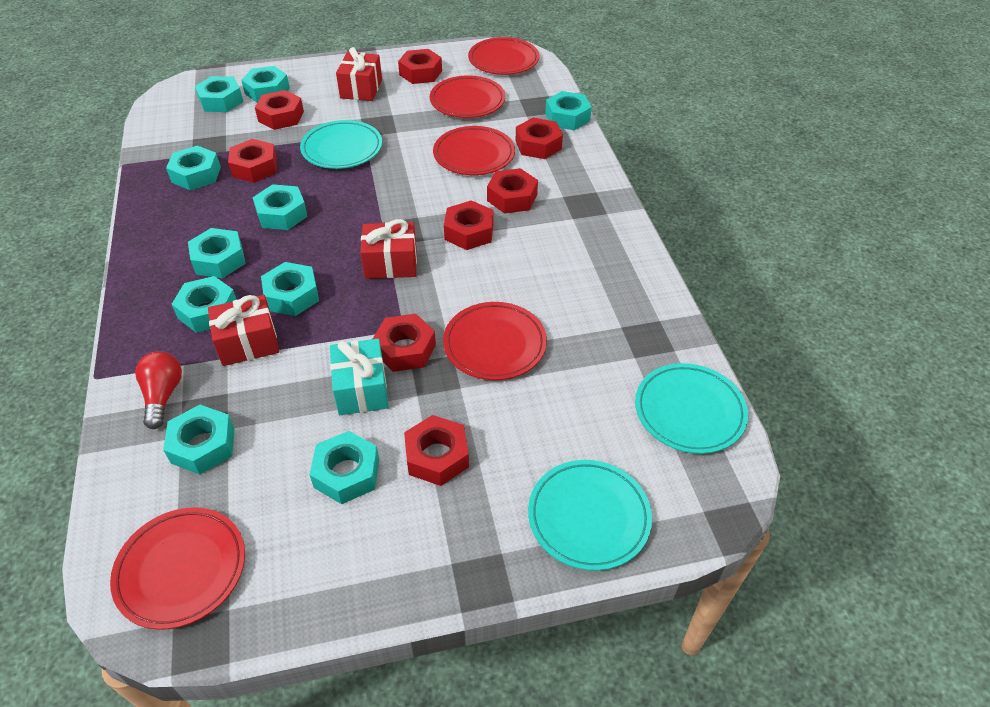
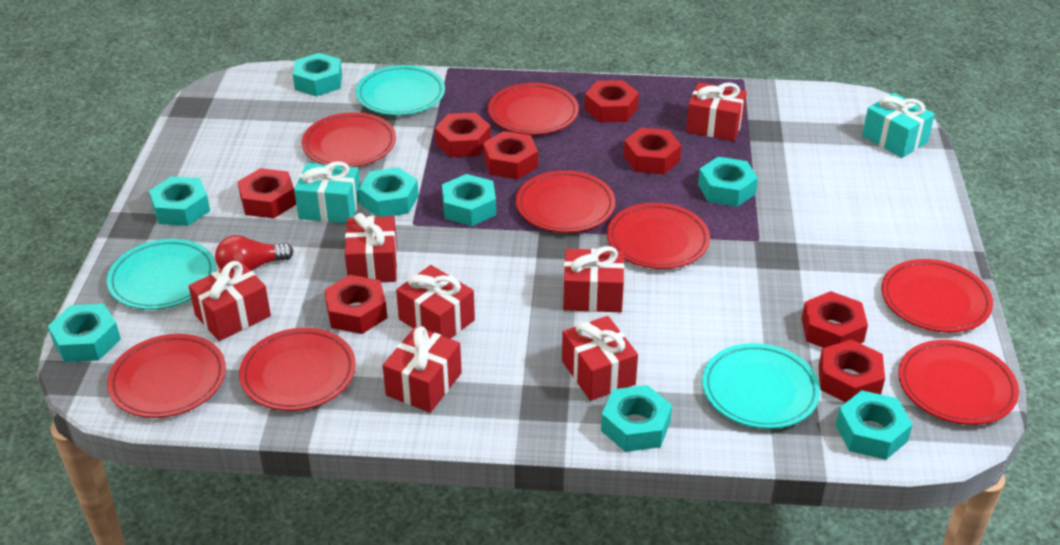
red gift: 3 -> 7
red plate: 5 -> 8
turquoise gift: 1 -> 2
turquoise nut: 10 -> 8

